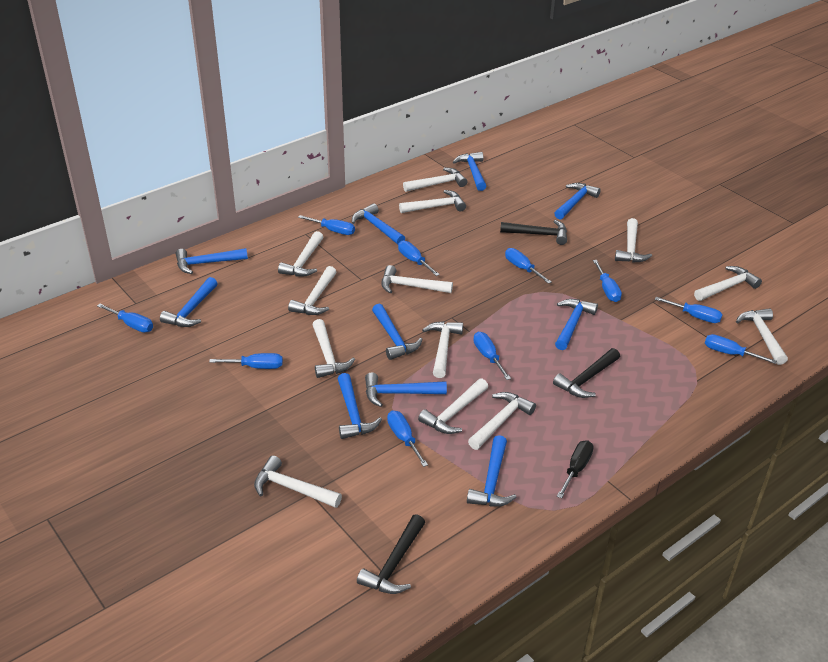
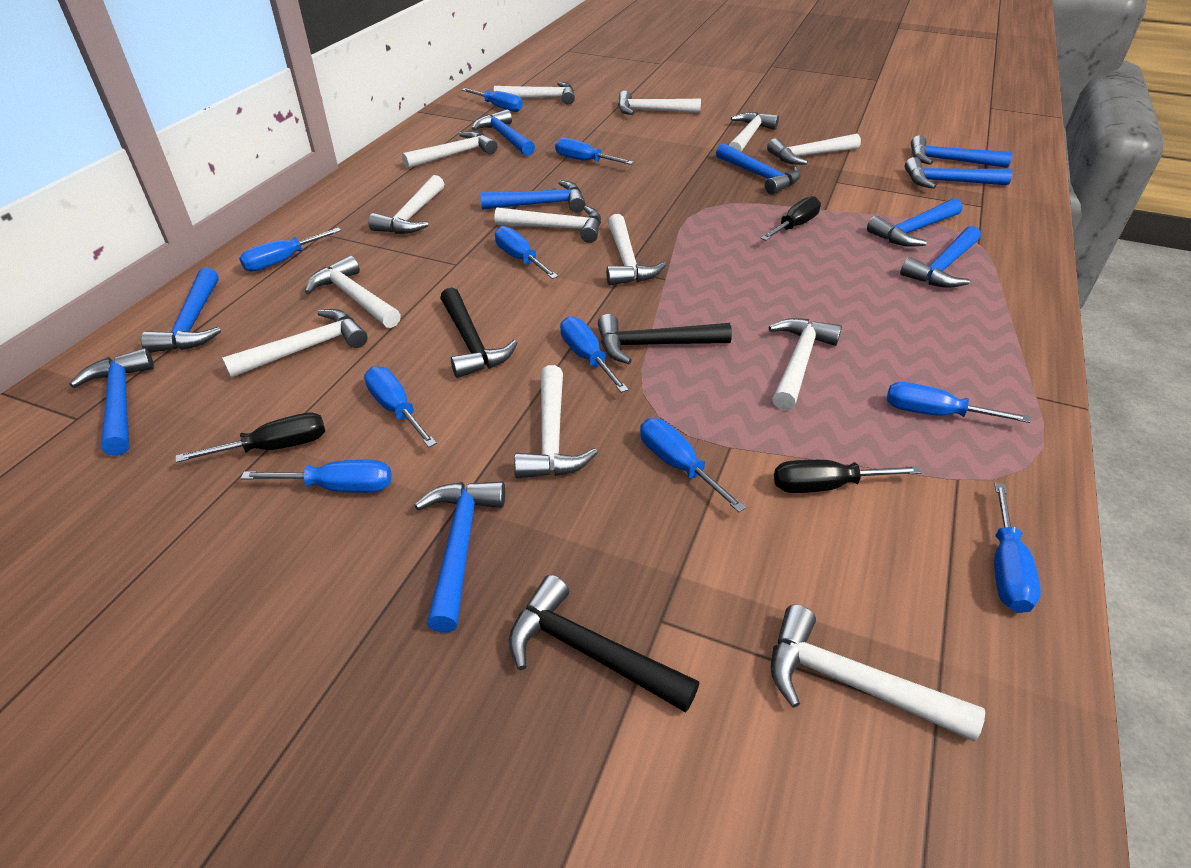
black screwdriver: 1 -> 3

